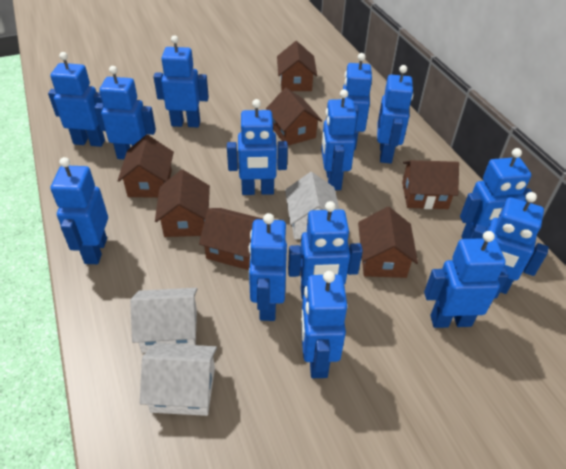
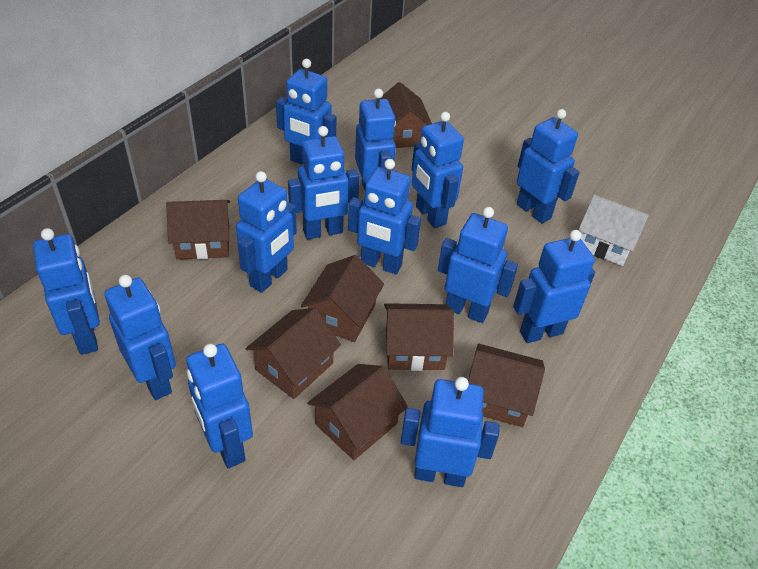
blue robot: 14 -> 13
white house: 3 -> 1

